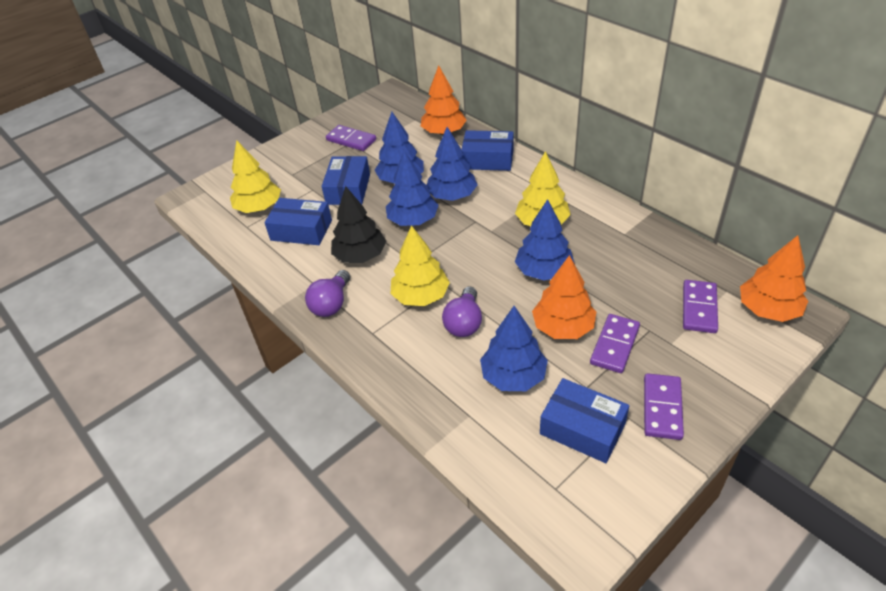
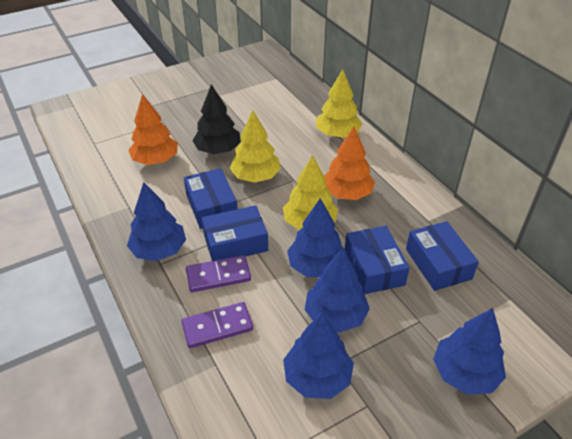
orange tree: 3 -> 2
purple domino: 4 -> 2
purple light bulb: 2 -> 0

